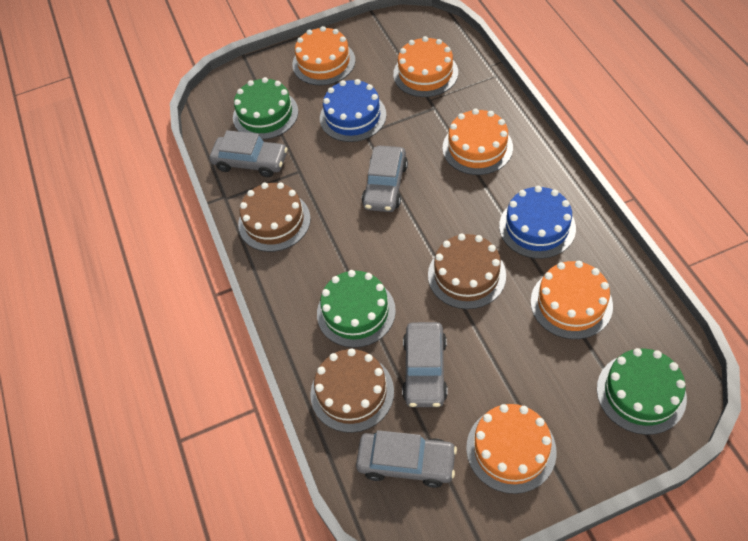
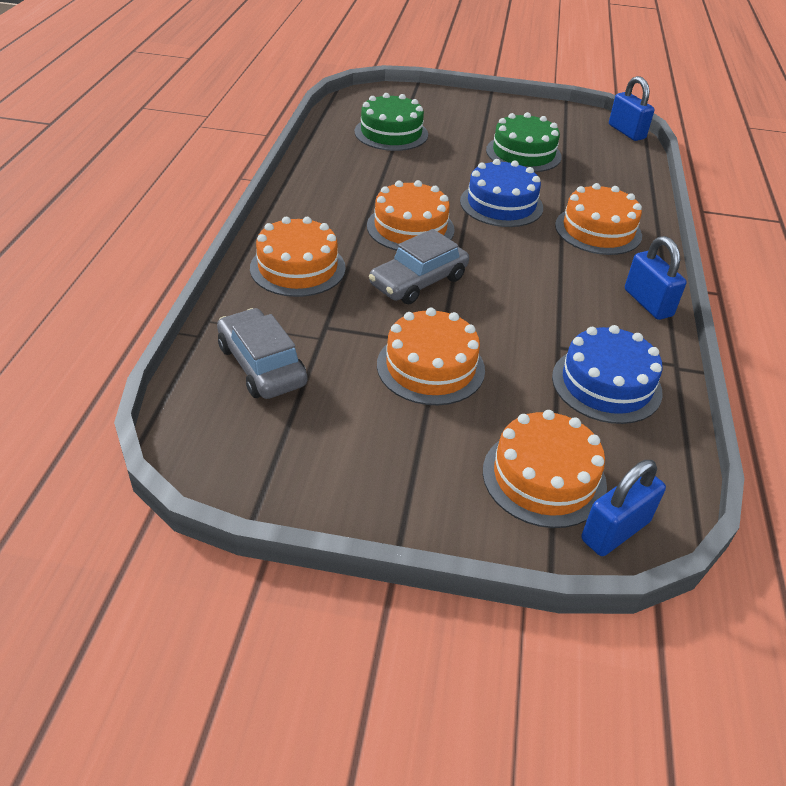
blue padlock: 0 -> 3
brown cake: 3 -> 0
green cake: 3 -> 2
grey car: 4 -> 2

